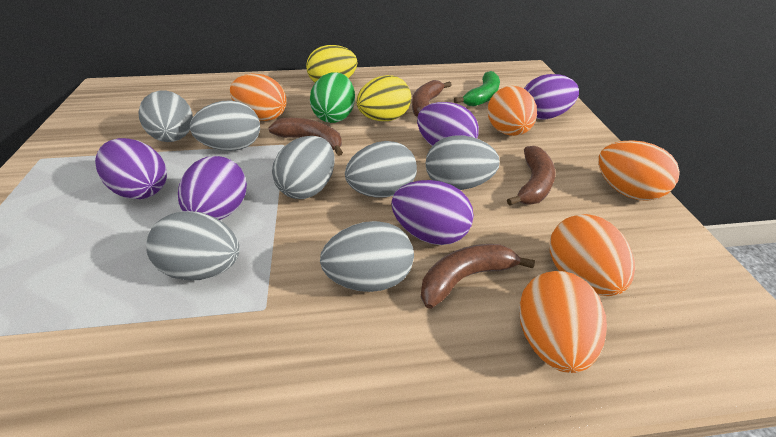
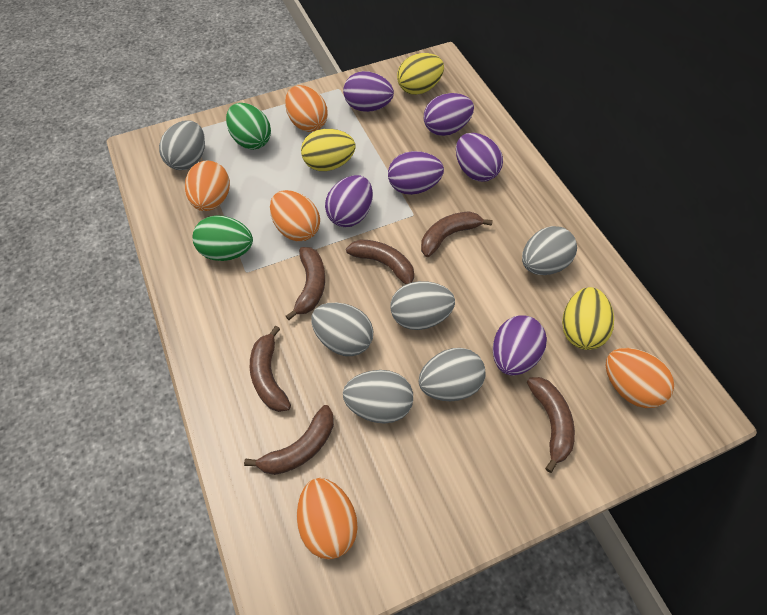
brown banana: 4 -> 6
green banana: 1 -> 0
green egg: 1 -> 2
grey egg: 7 -> 6
purple egg: 5 -> 6
yellow egg: 2 -> 3

